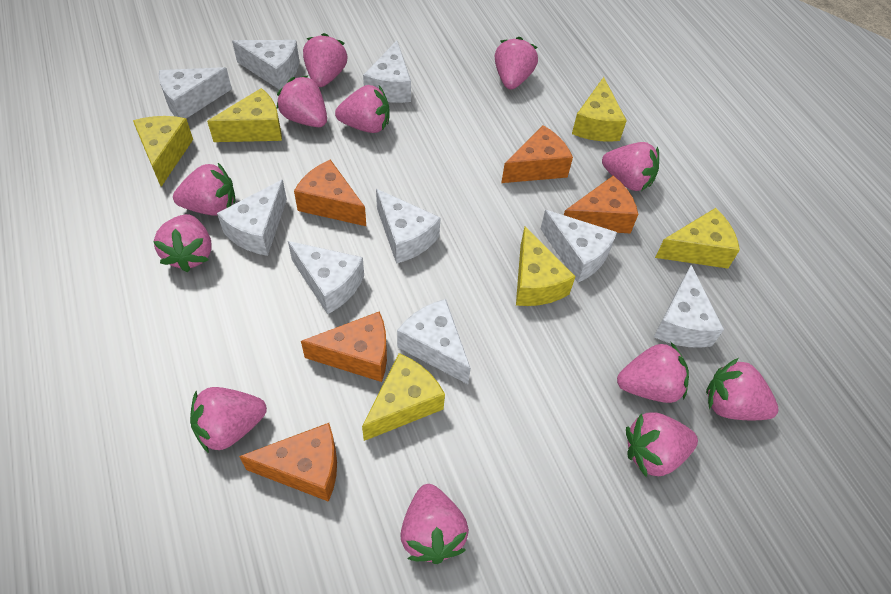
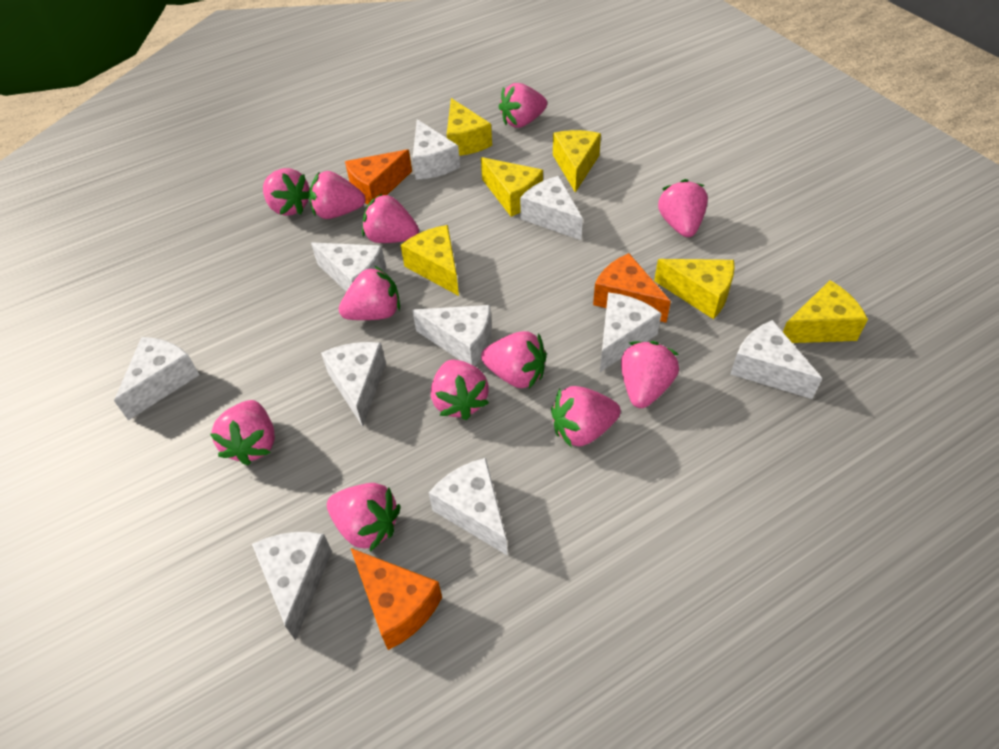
orange cheese: 5 -> 3
white cheese: 9 -> 10

